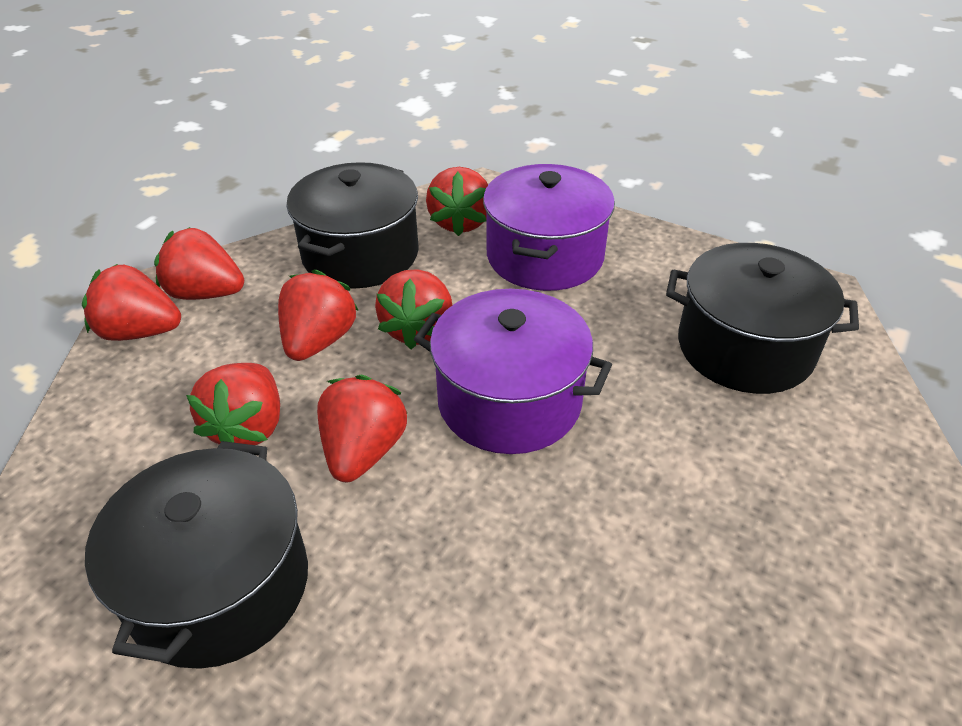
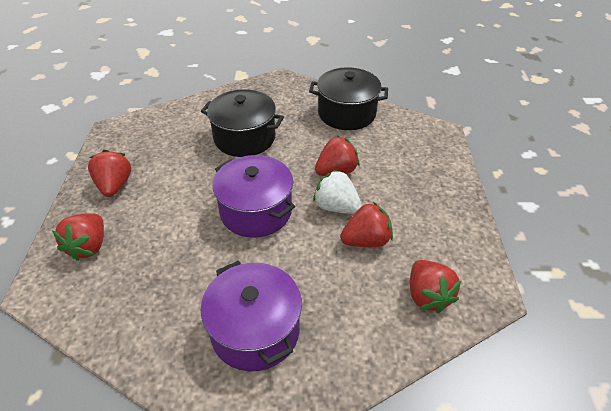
black pot: 3 -> 2
red strawberry: 7 -> 5
white strawberry: 0 -> 1

